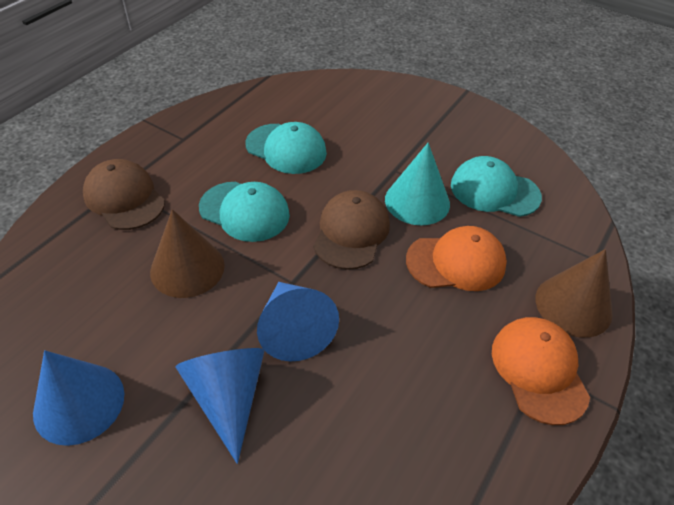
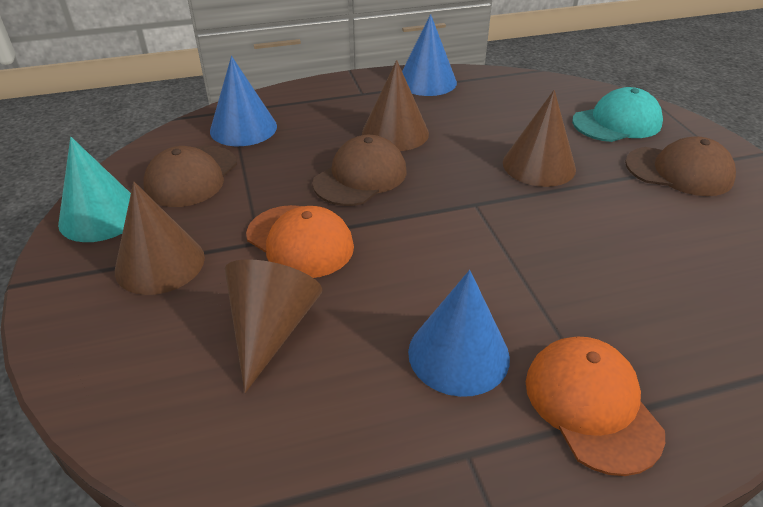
brown cap: 2 -> 3
brown cone: 2 -> 4
turquoise cap: 3 -> 1

